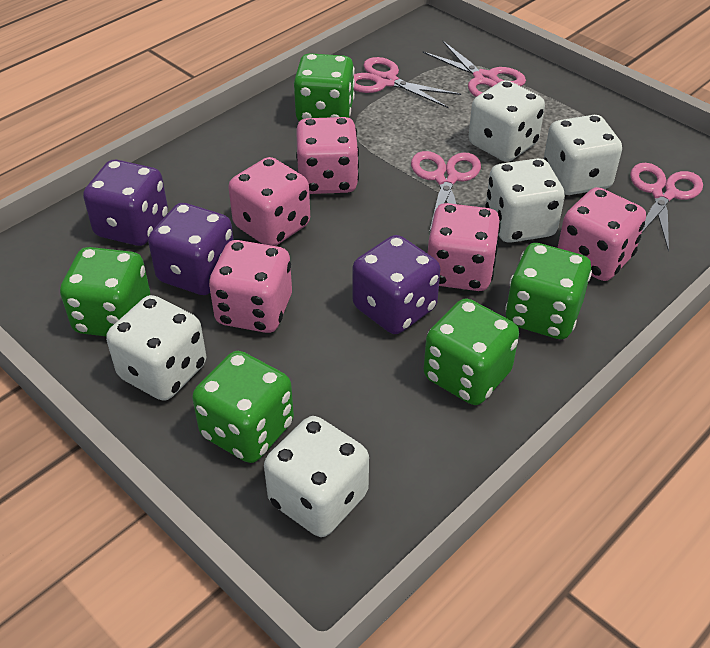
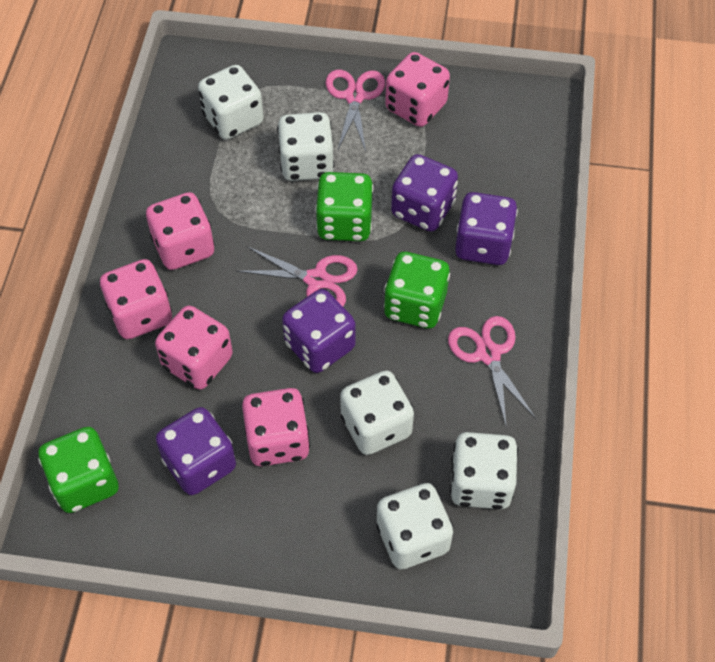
green dice: 5 -> 3
pink scissors: 4 -> 3
purple dice: 3 -> 4

